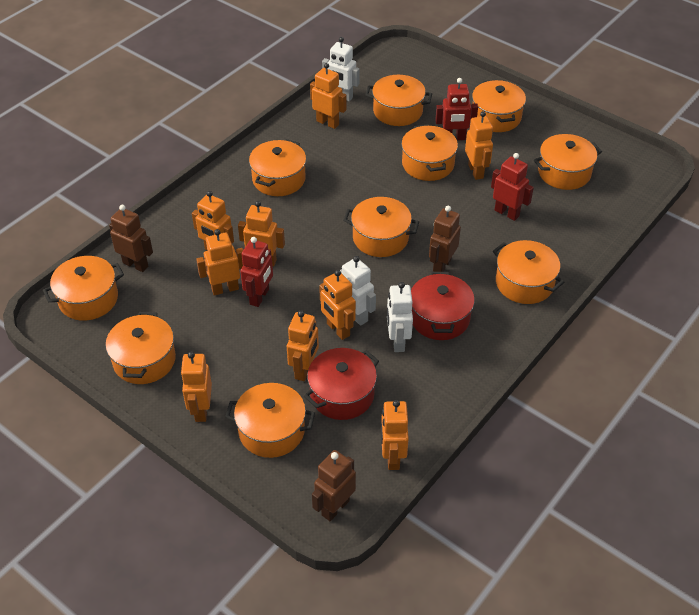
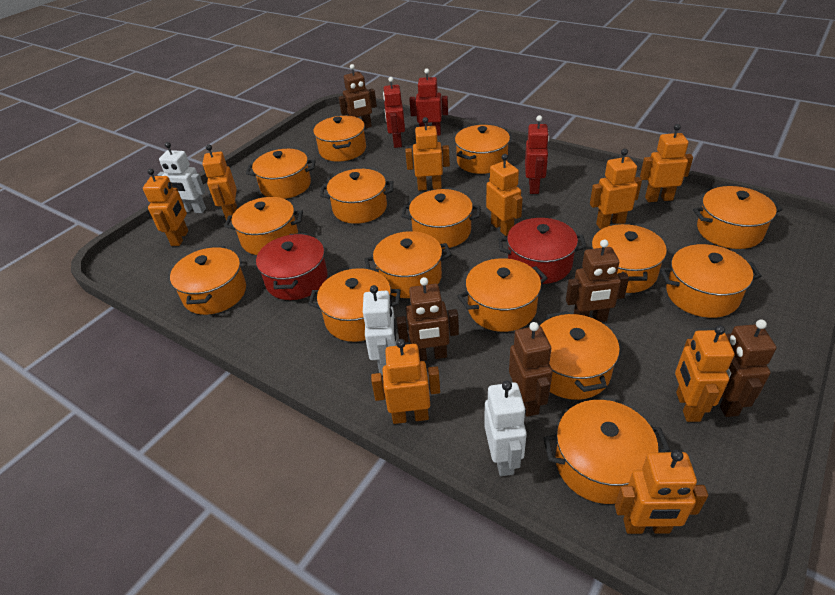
brown robot: 3 -> 5
orange pot: 10 -> 15

